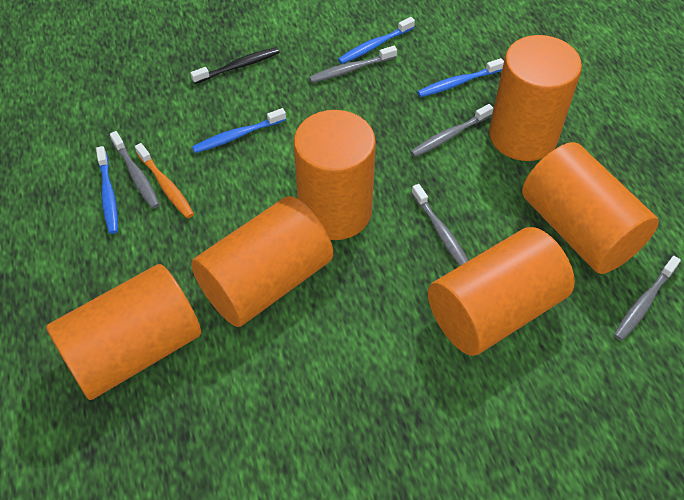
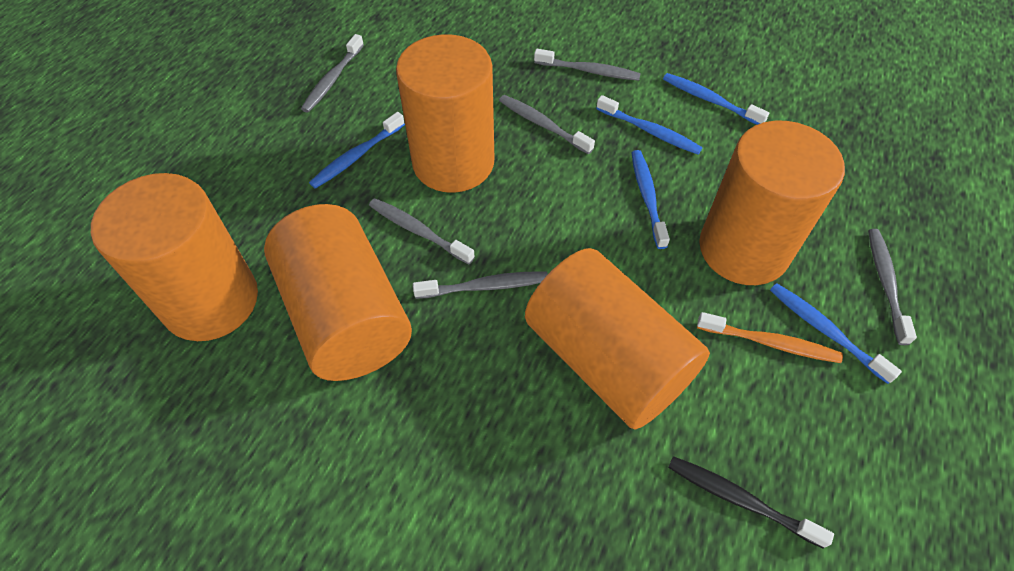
blue toothbrush: 4 -> 5
grey toothbrush: 5 -> 6
orange cylinder: 6 -> 5

